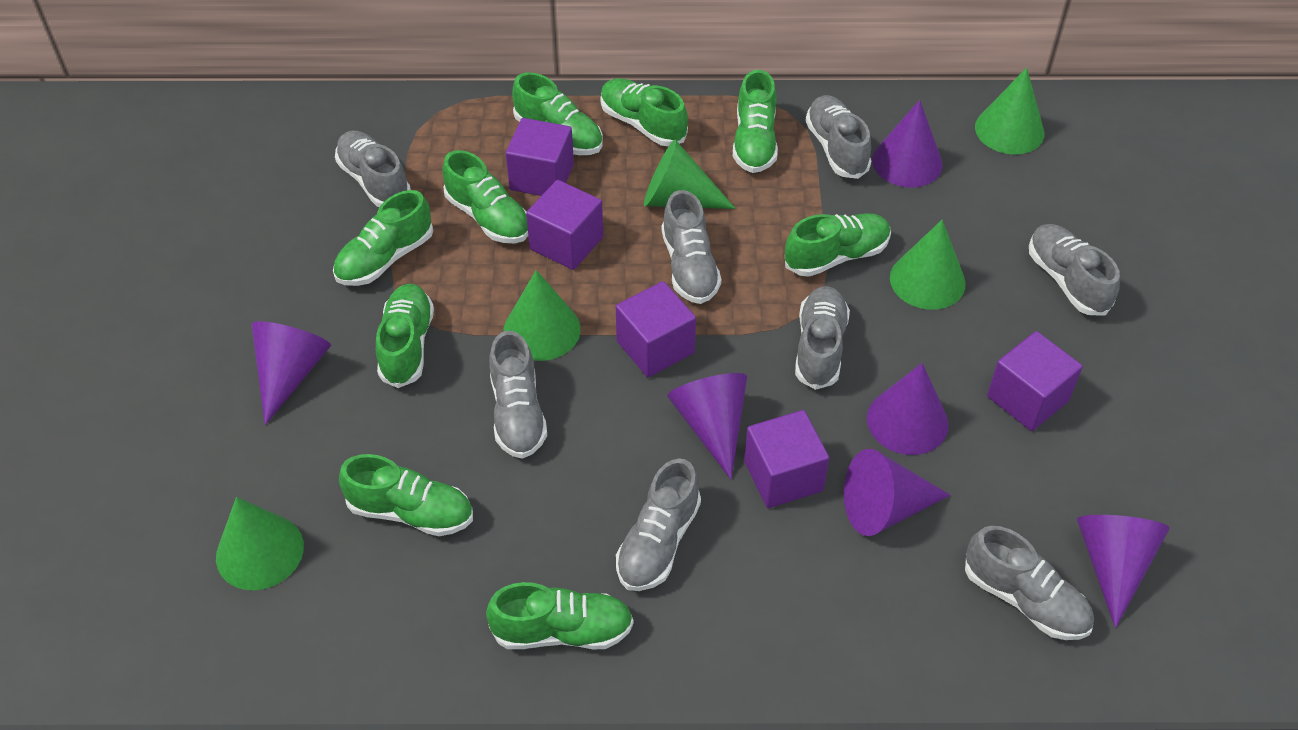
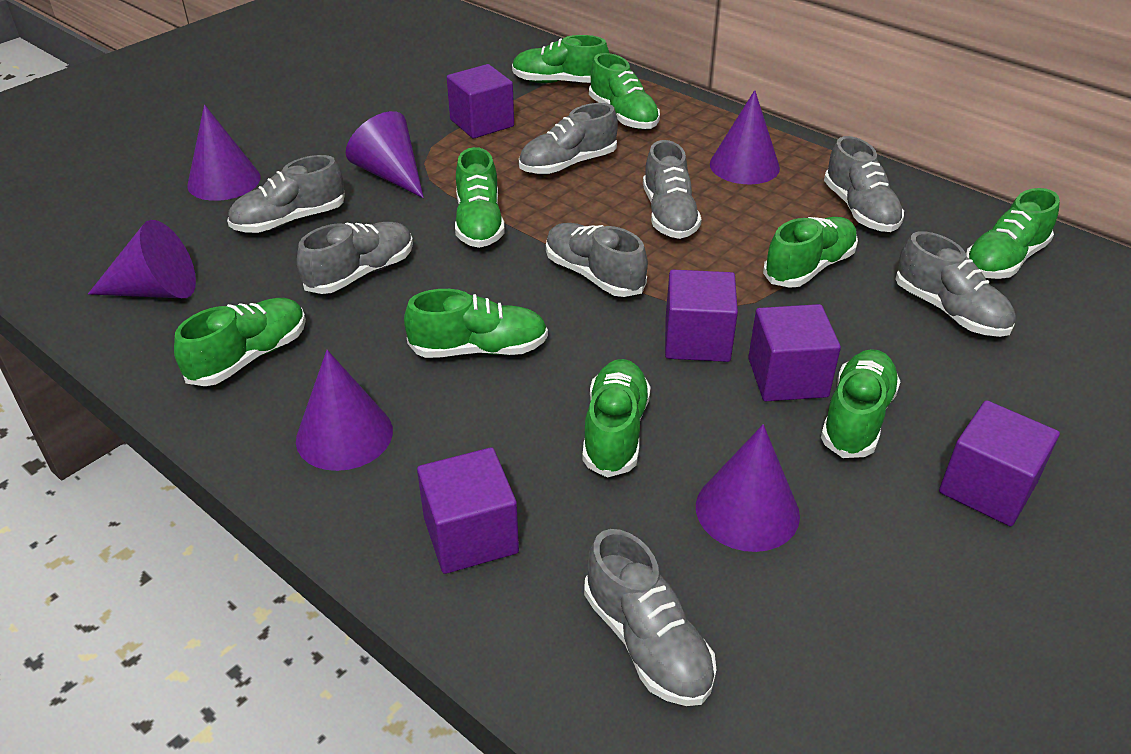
green cone: 5 -> 0

